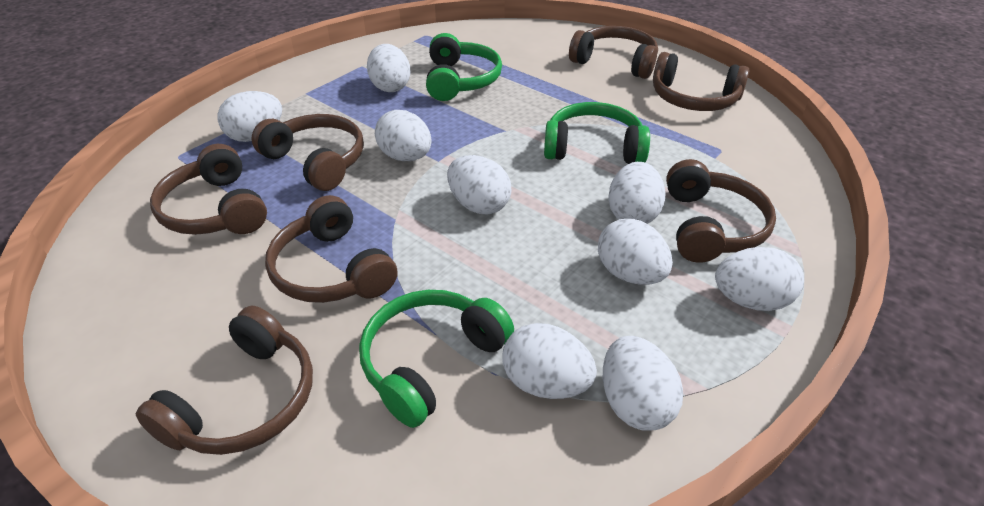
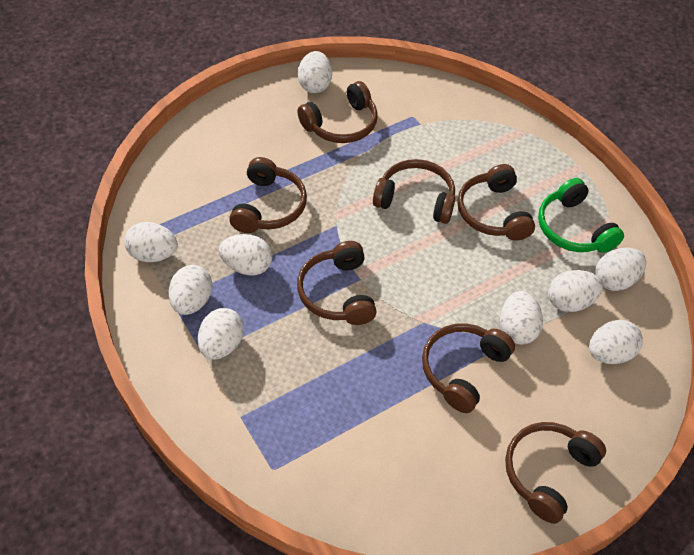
green headphones: 3 -> 1

